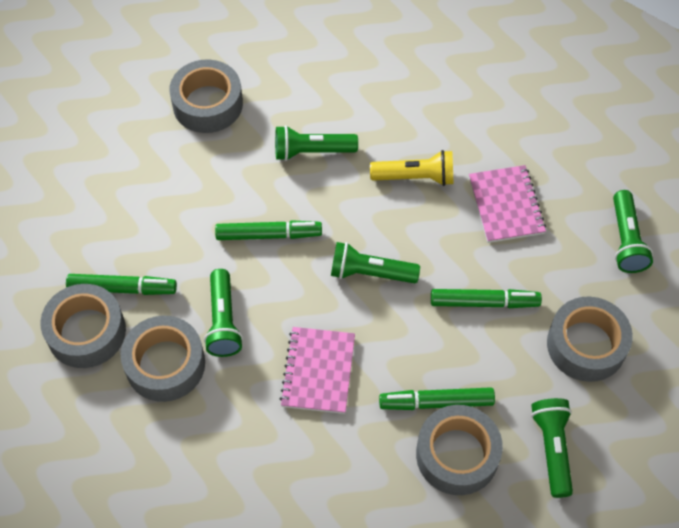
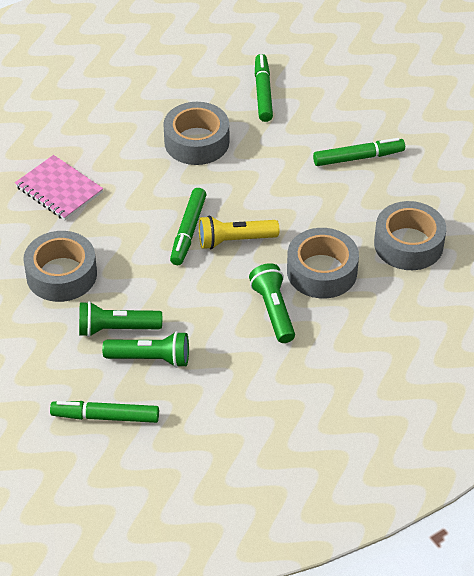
green flashlight: 5 -> 3
grey tape: 5 -> 4
pink notebook: 2 -> 1

